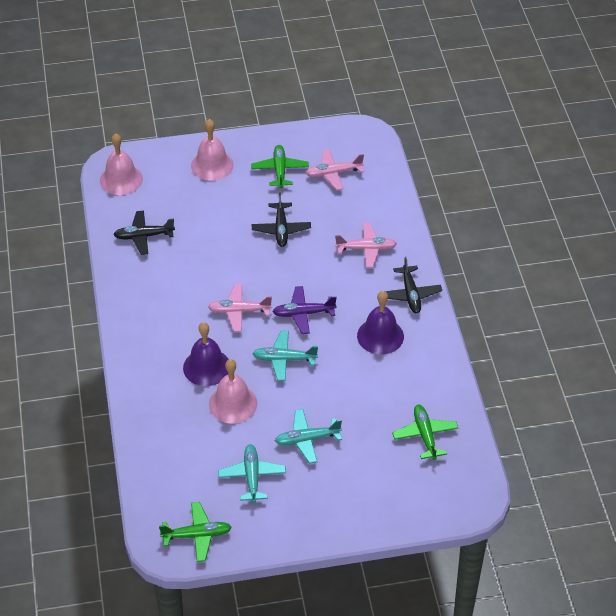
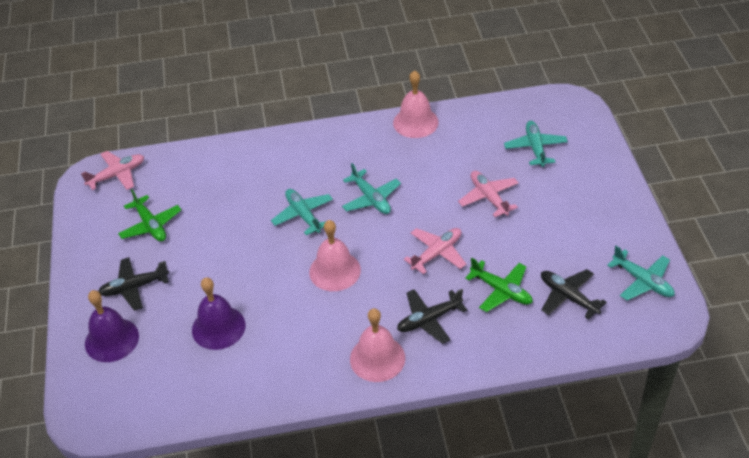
green plane: 3 -> 2
purple plane: 1 -> 0
turquoise plane: 3 -> 4

